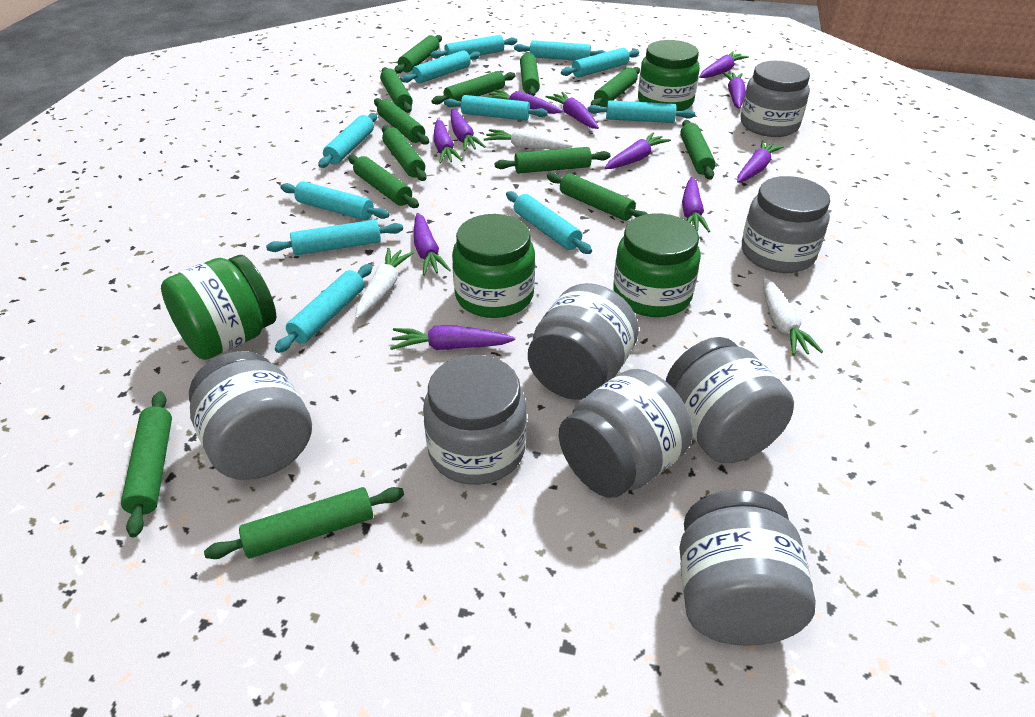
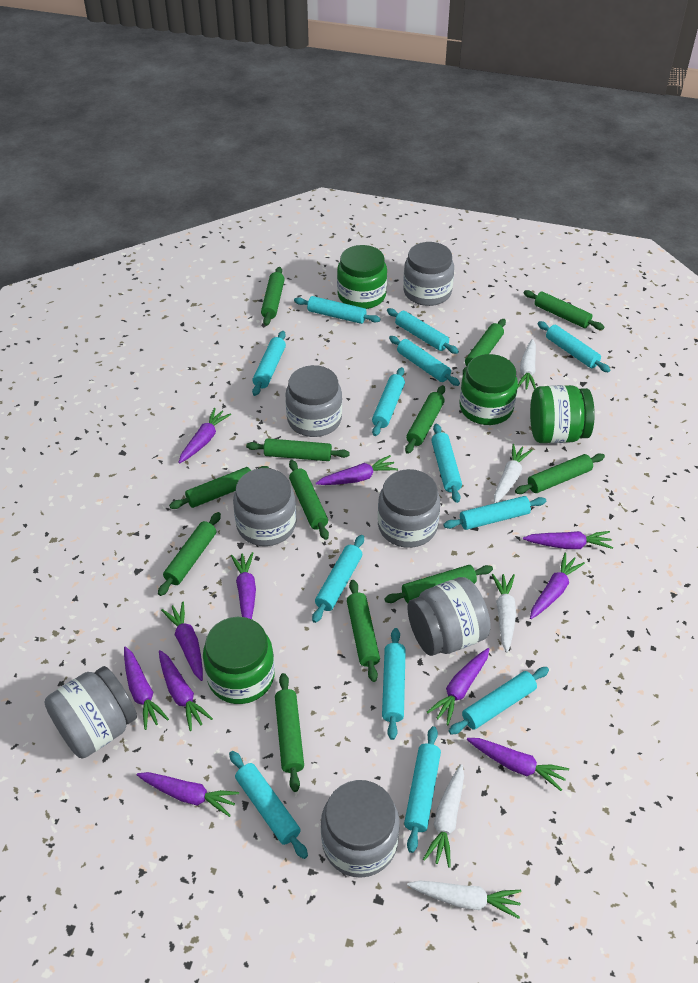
green rolling pin: 13 -> 12
grey jar: 8 -> 7
turquoise rolling pin: 11 -> 13
white carrot: 3 -> 5

